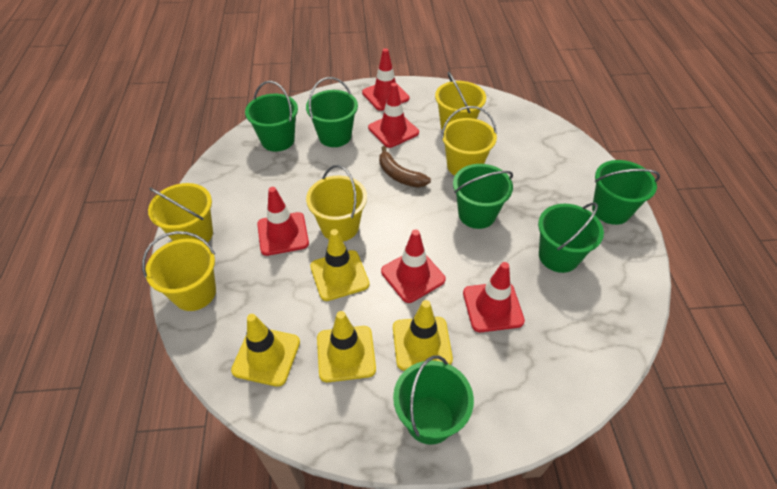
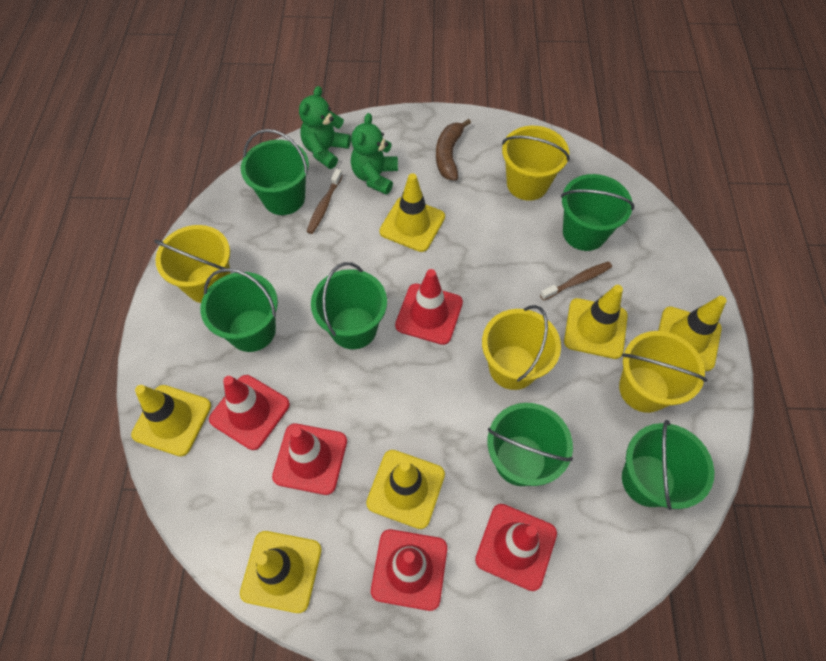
brown toothbrush: 0 -> 2
green teddy bear: 0 -> 2
yellow bucket: 5 -> 4
yellow traffic cone: 4 -> 6

